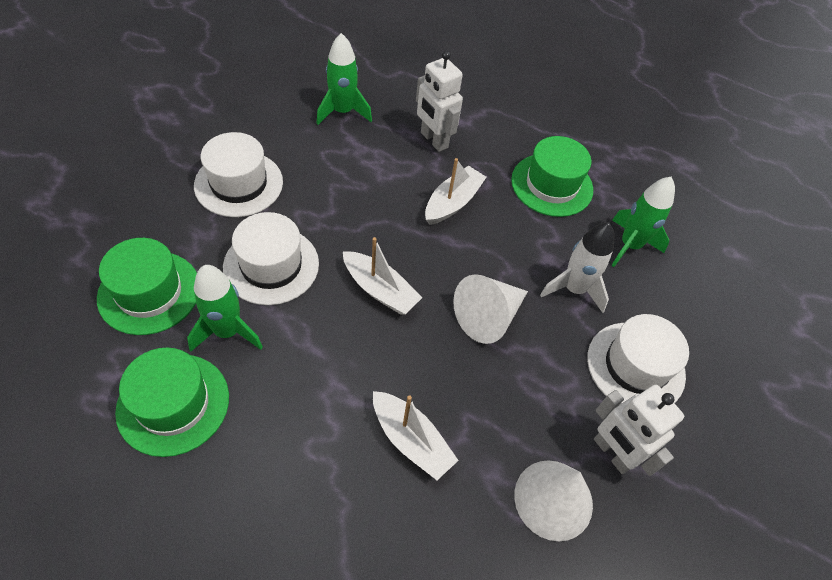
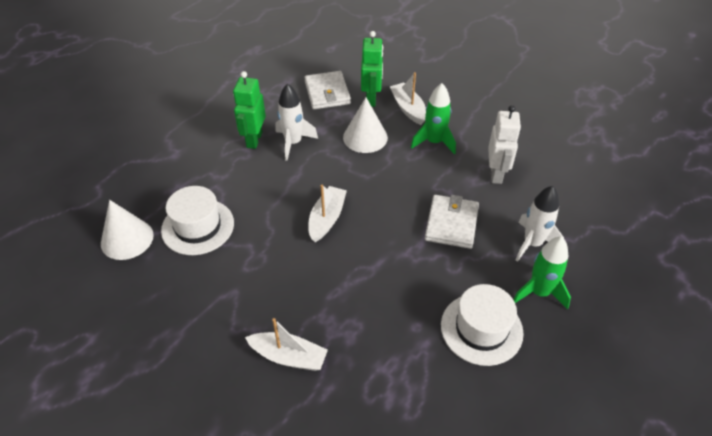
green hat: 3 -> 0
green robot: 0 -> 2
green rocket: 3 -> 2
white hat: 3 -> 2
white robot: 2 -> 1
white rocket: 1 -> 2
white wallet: 0 -> 2

